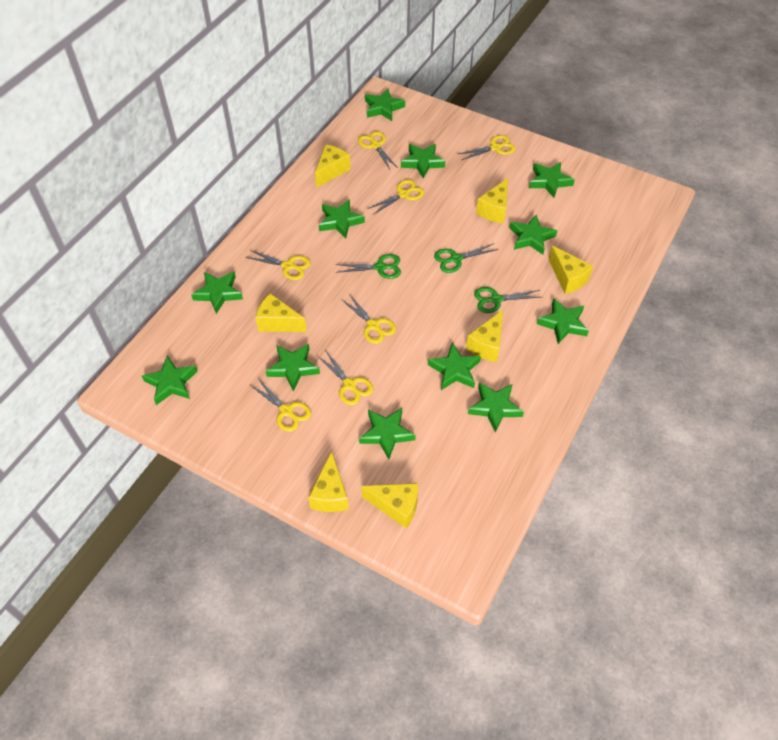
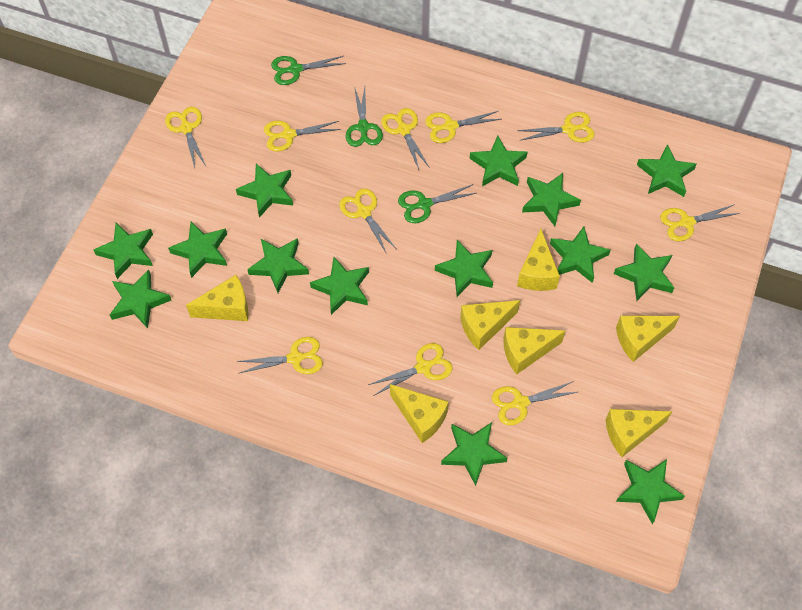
green star: 12 -> 14
yellow scissors: 7 -> 10

